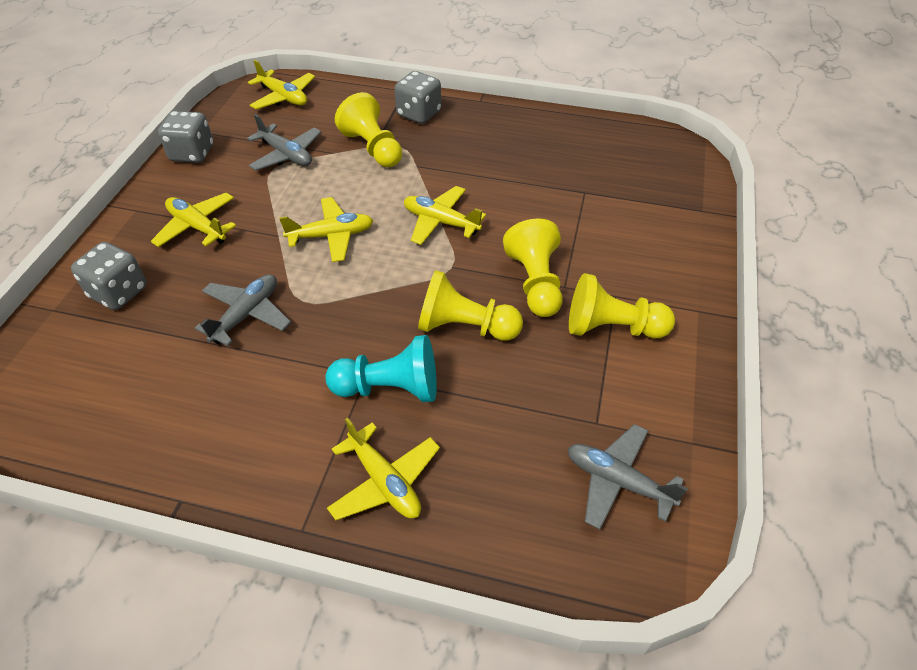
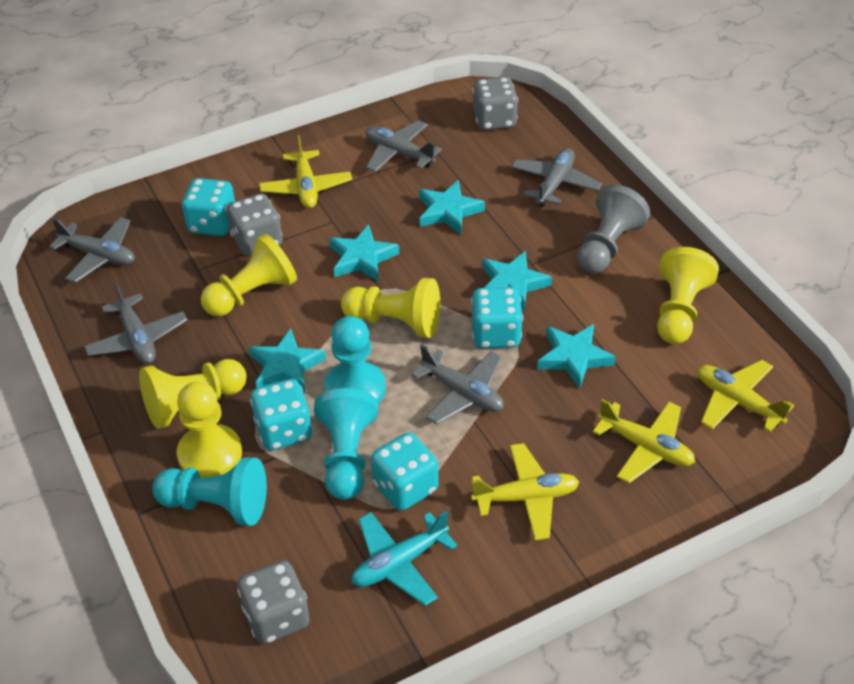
grey pawn: 0 -> 1
grey plane: 3 -> 5
turquoise dice: 0 -> 4
turquoise pawn: 1 -> 3
turquoise plane: 0 -> 1
turquoise star: 0 -> 5
yellow pawn: 4 -> 5
yellow plane: 5 -> 4

